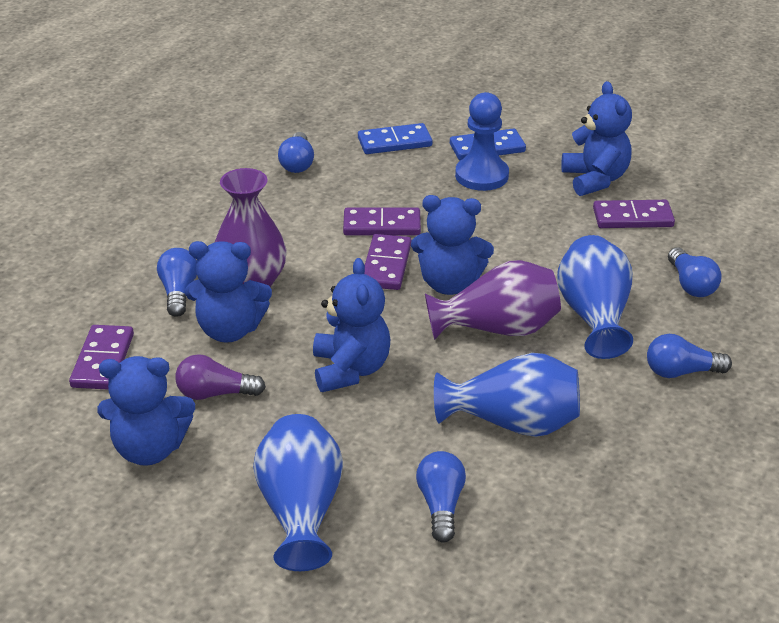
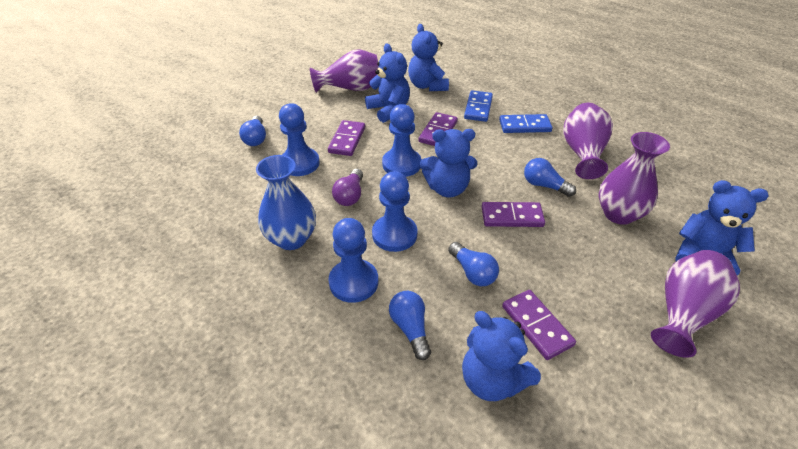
blue light bulb: 5 -> 4
blue pawn: 1 -> 4
blue vase: 3 -> 1
purple vase: 2 -> 4

